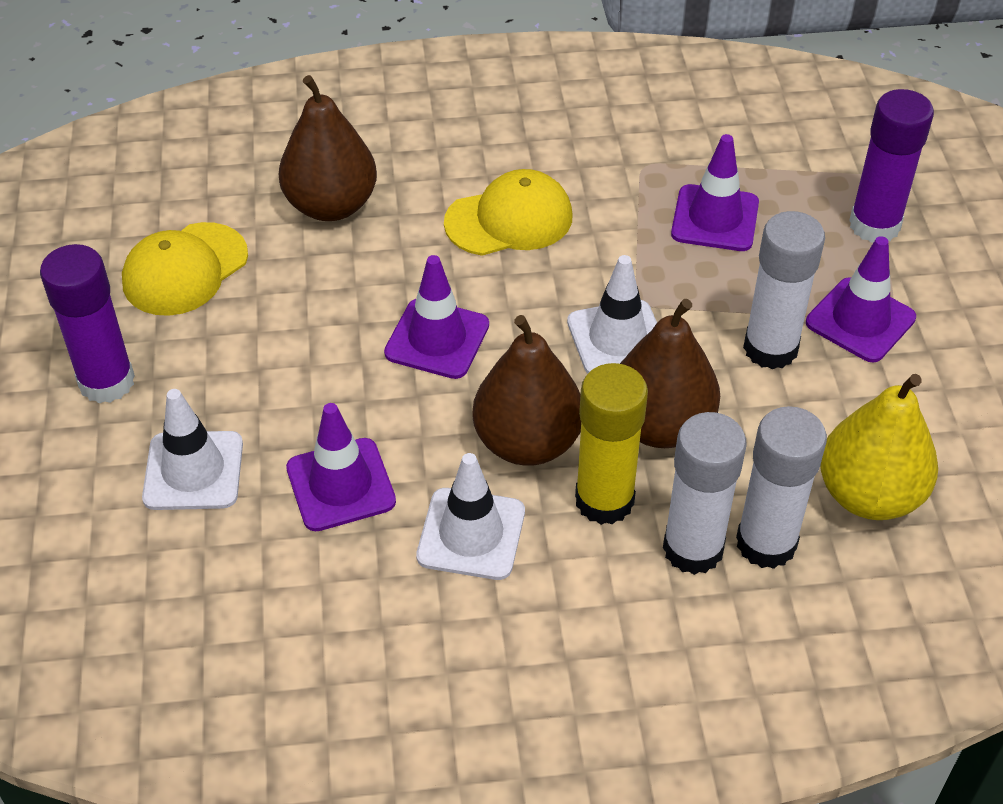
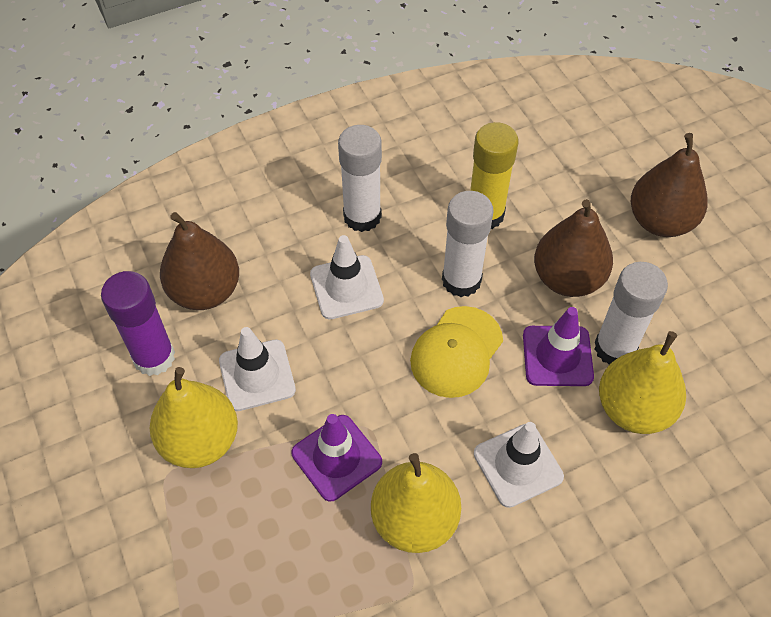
purple glue stick: 2 -> 1
purple traffic cone: 4 -> 2
yellow cap: 2 -> 1
yellow pear: 1 -> 3

